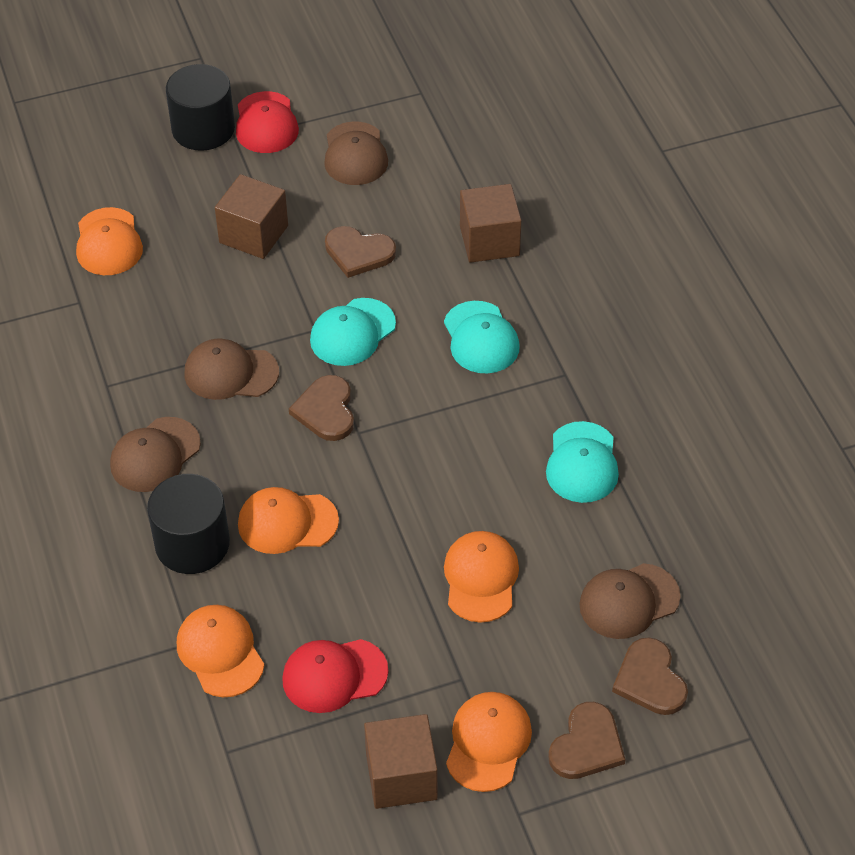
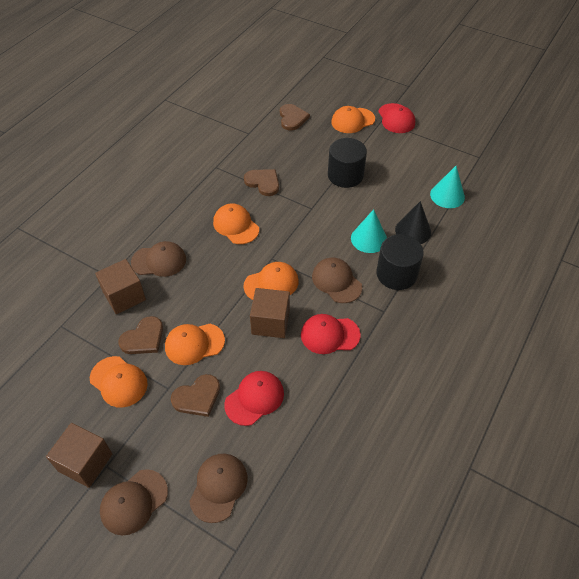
black cone: 0 -> 1
red cap: 2 -> 3
turquoise cap: 3 -> 0
turquoise cone: 0 -> 2

